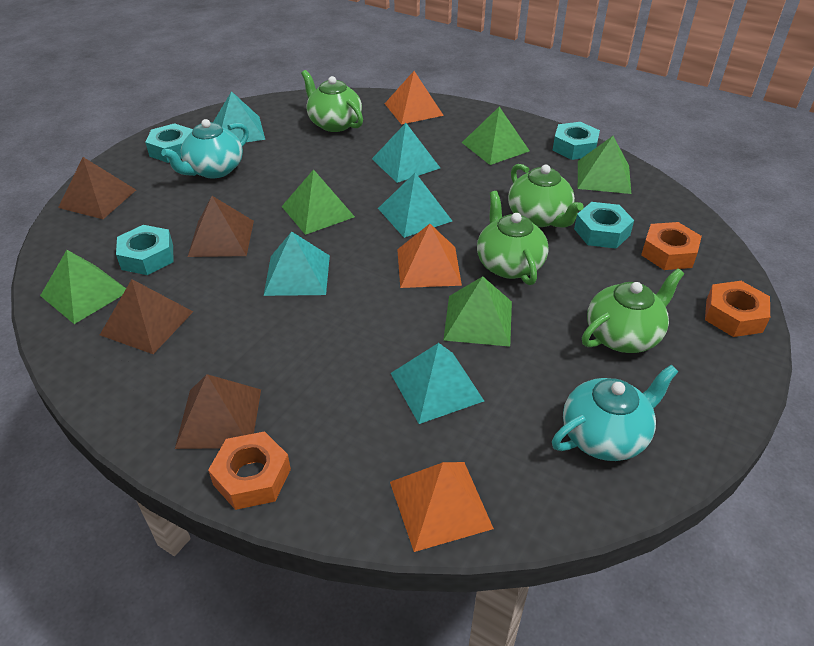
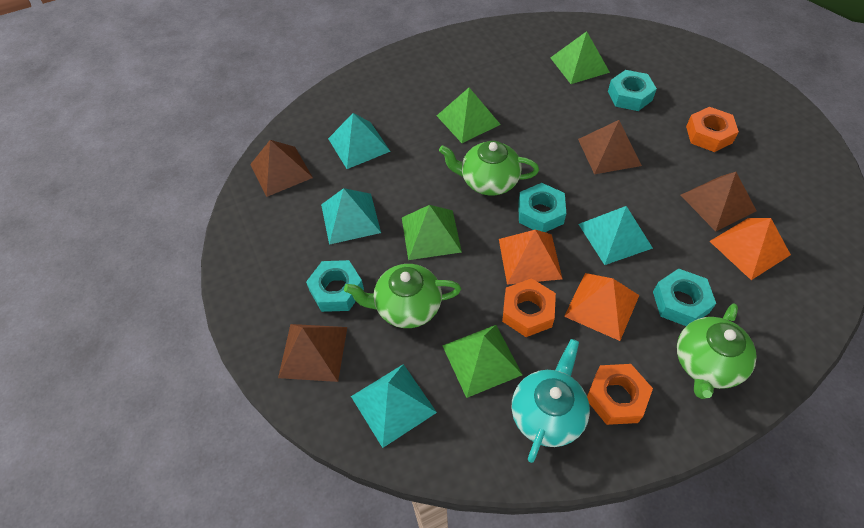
green pyramid: 5 -> 4
green teapot: 4 -> 3
turquoise pyramid: 5 -> 4
turquoise teapot: 2 -> 1

